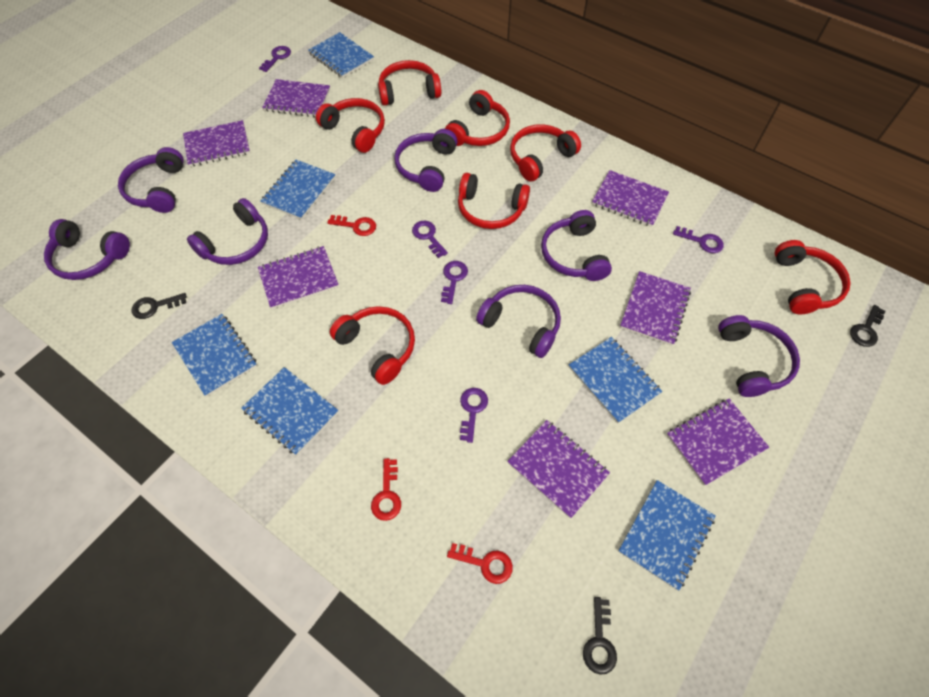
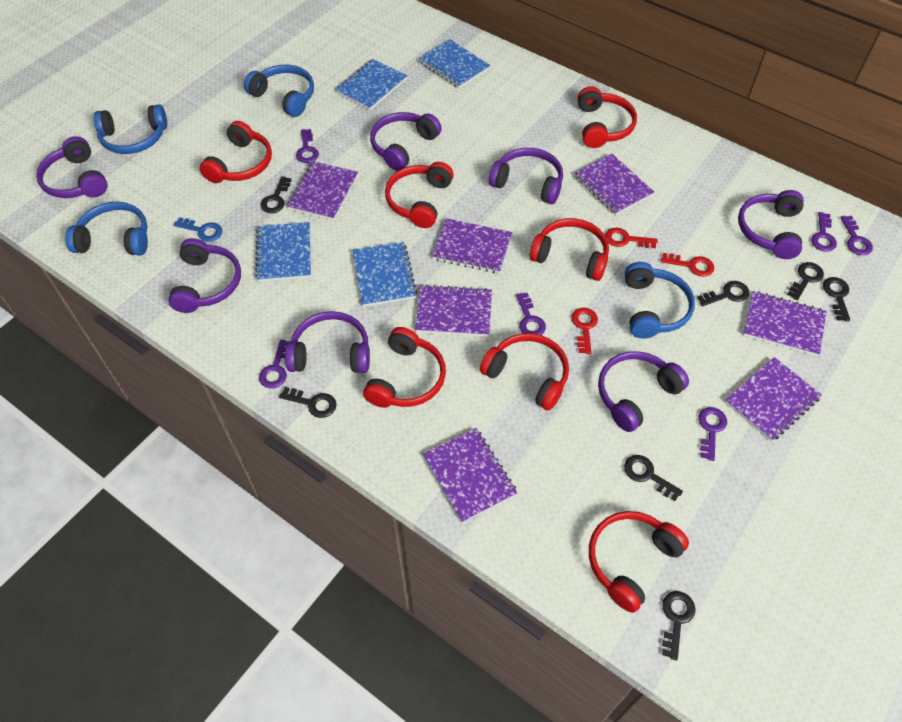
black key: 3 -> 7
blue headphones: 0 -> 4
blue key: 0 -> 1
blue notebook: 6 -> 4
purple key: 5 -> 6

